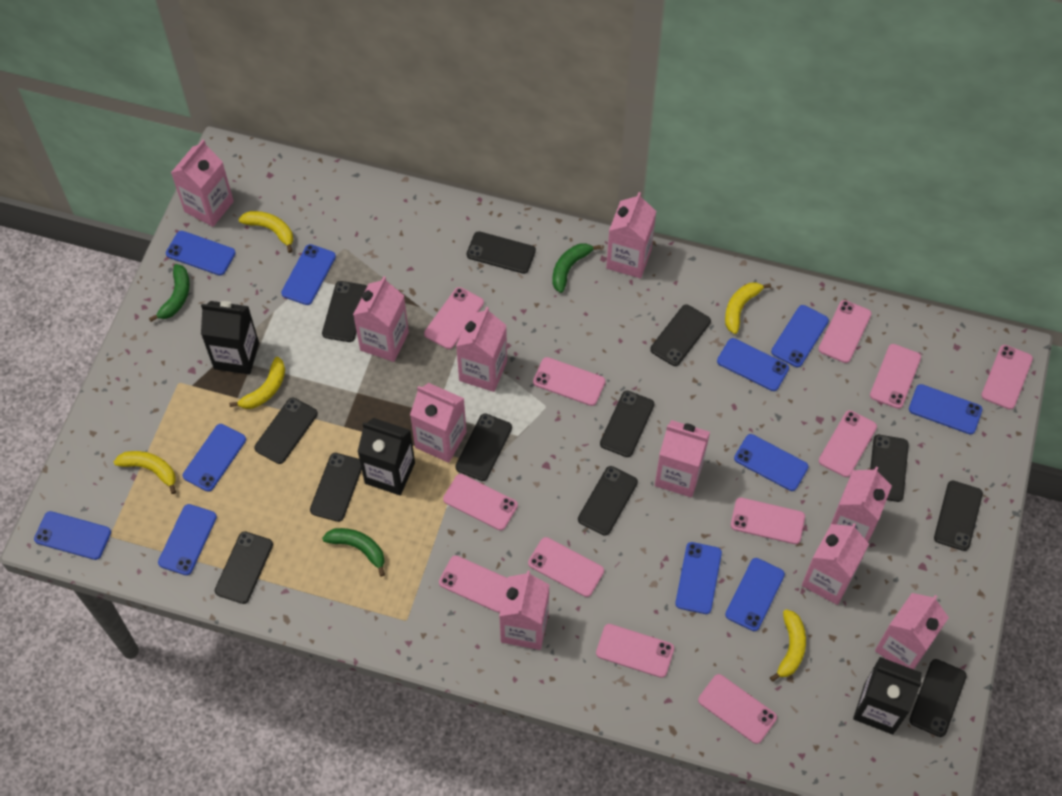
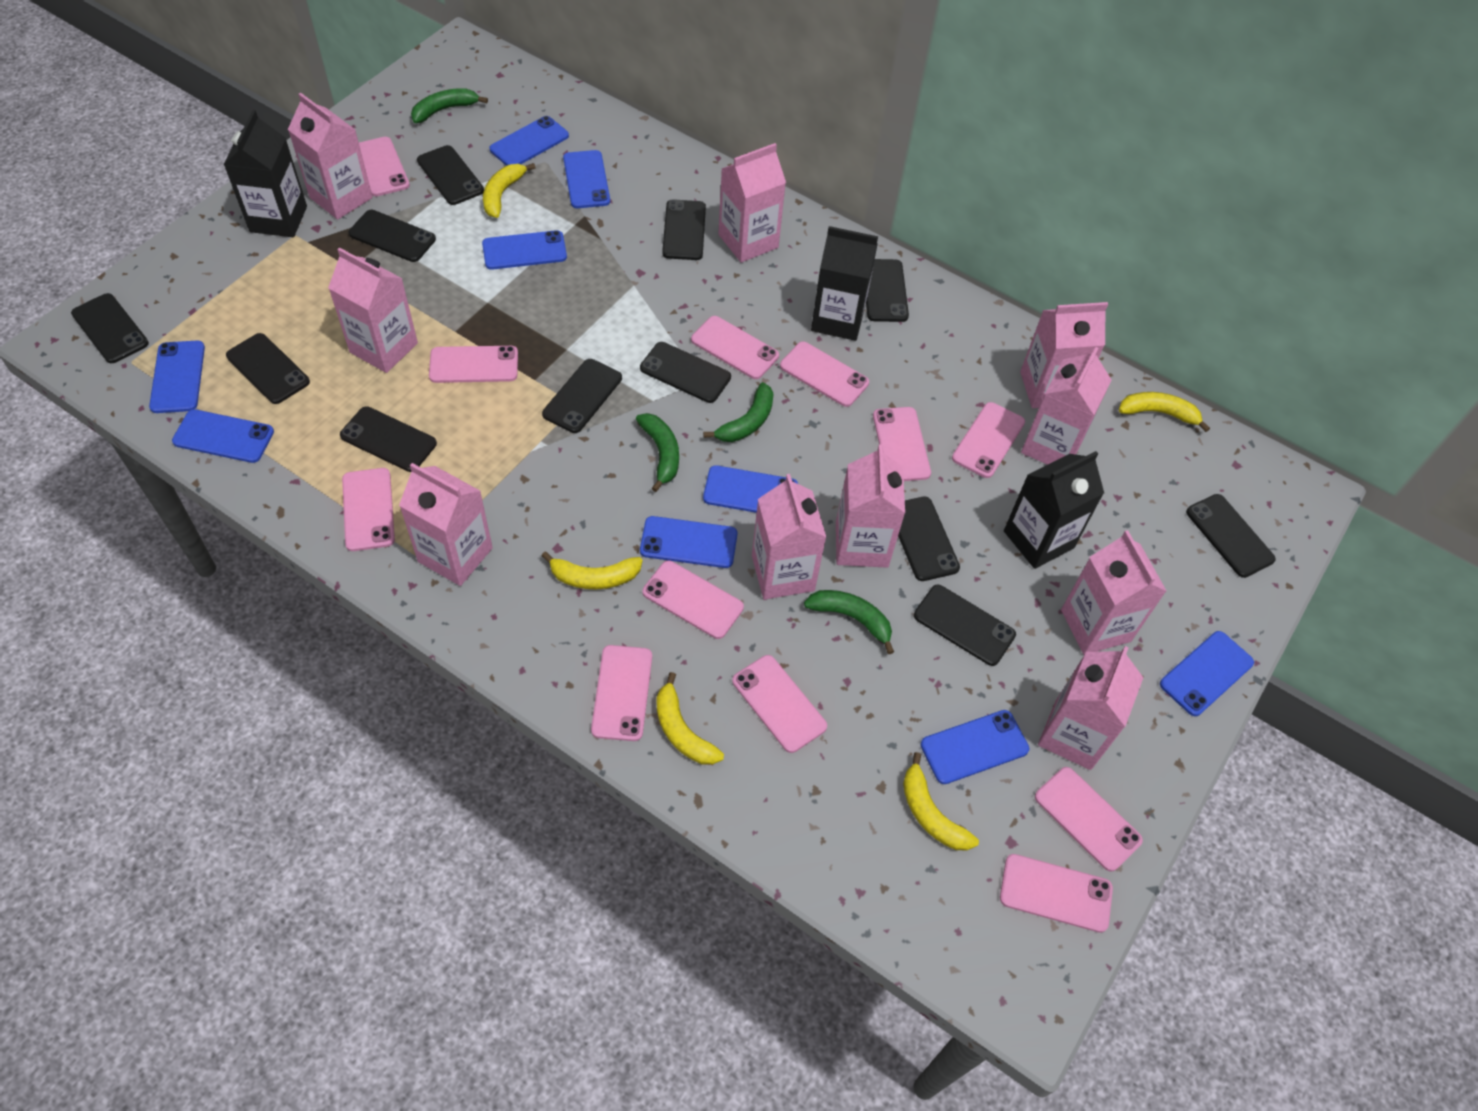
blue phone: 11 -> 9
green banana: 3 -> 4

